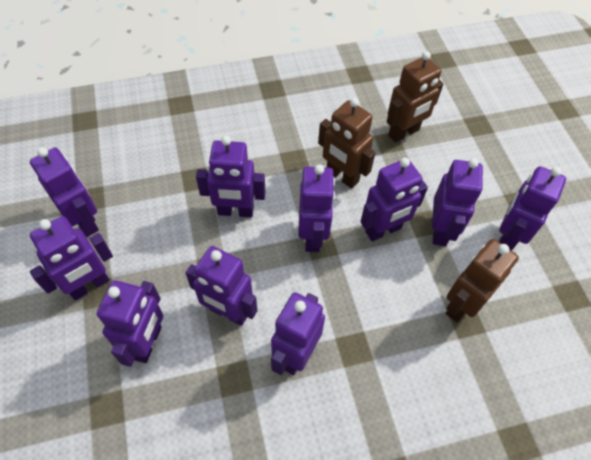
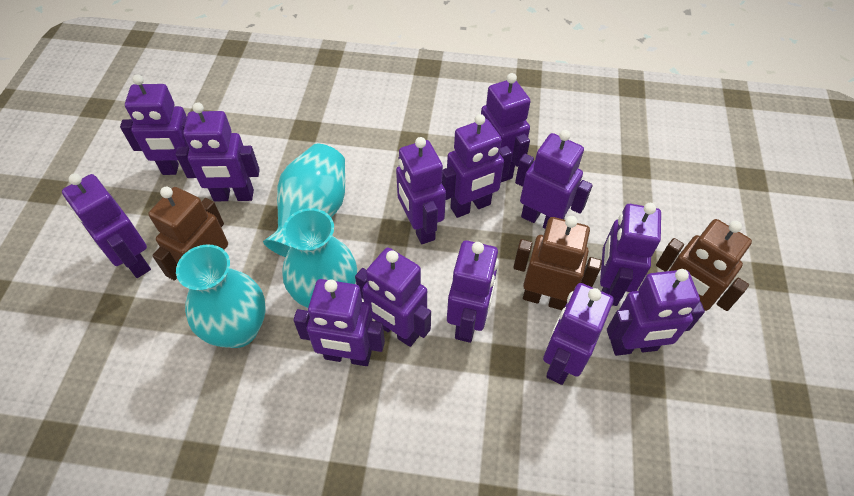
purple robot: 10 -> 13
turquoise vase: 0 -> 3

